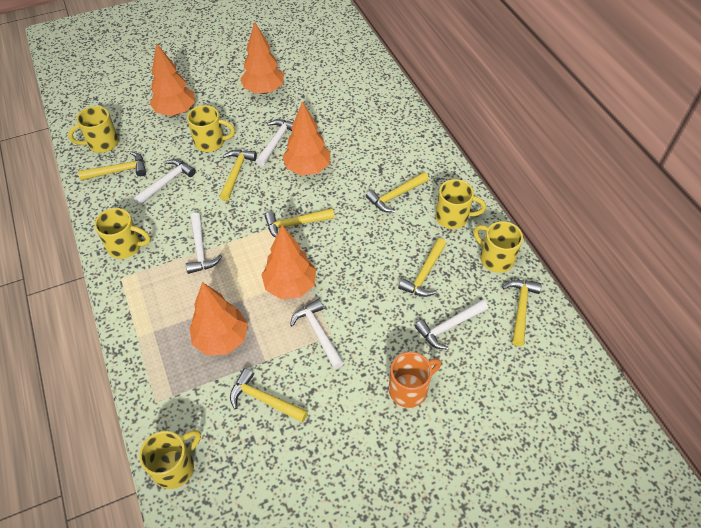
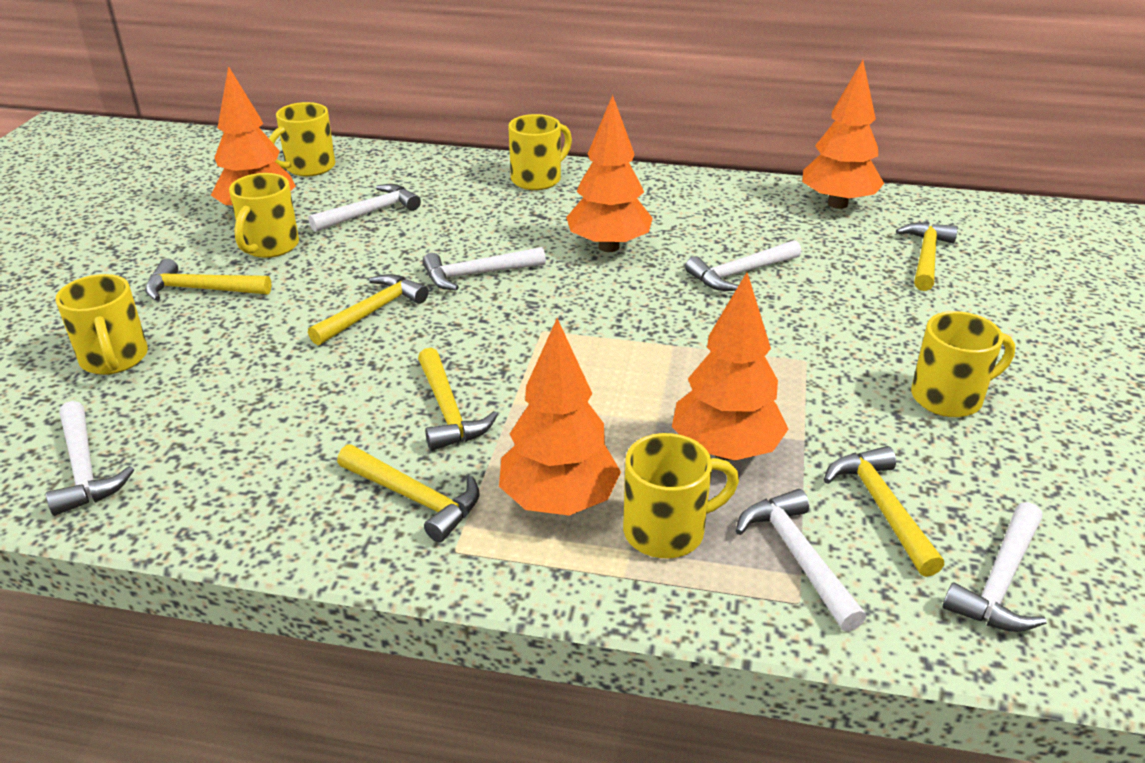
orange mug: 1 -> 0
white hammer: 5 -> 6
yellow hammer: 7 -> 6

